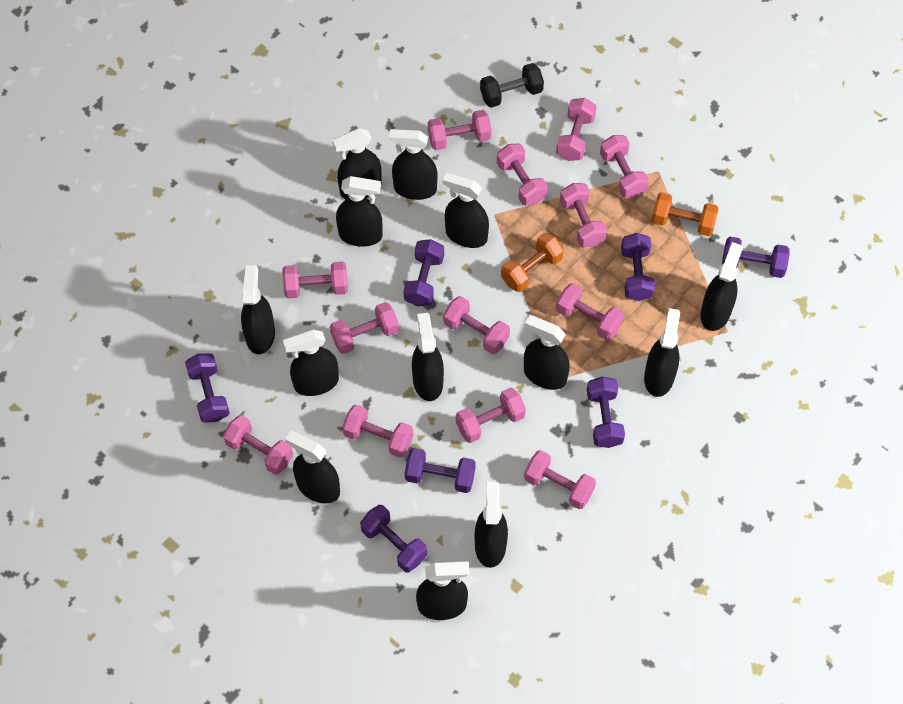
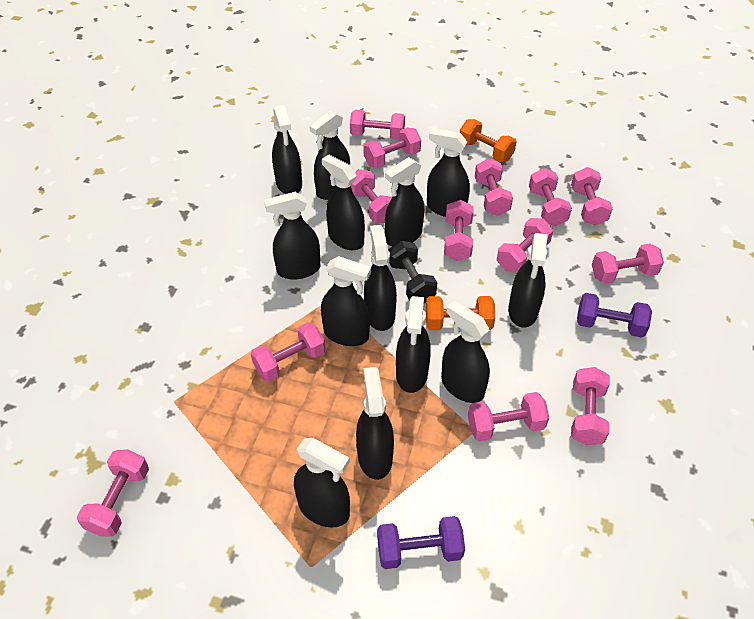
purple dumbbell: 7 -> 2

